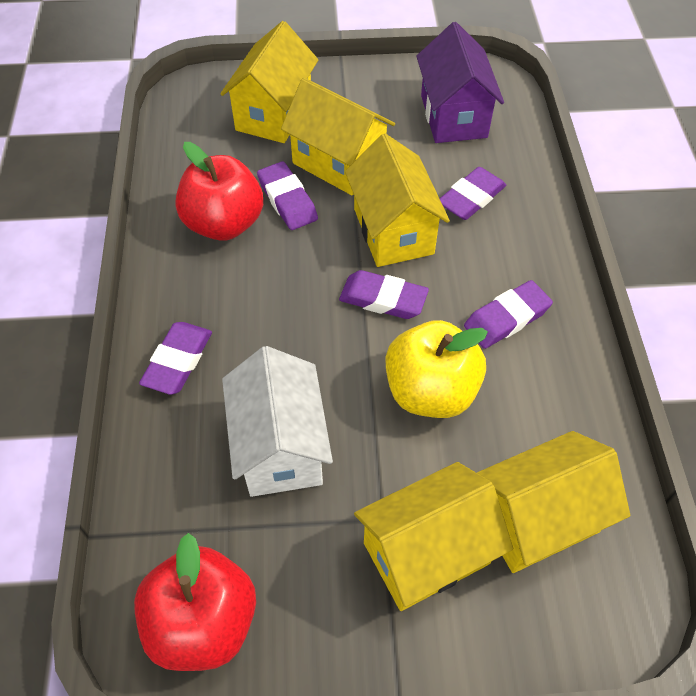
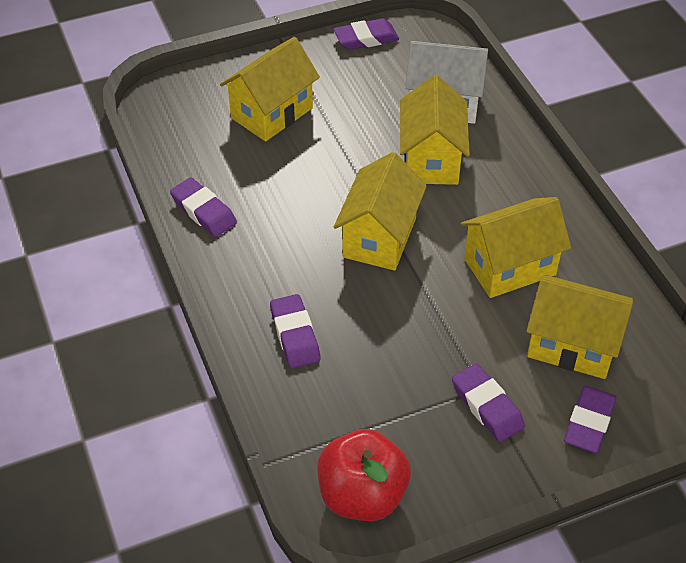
purple house: 1 -> 0
red apple: 2 -> 1
yellow apple: 1 -> 0

